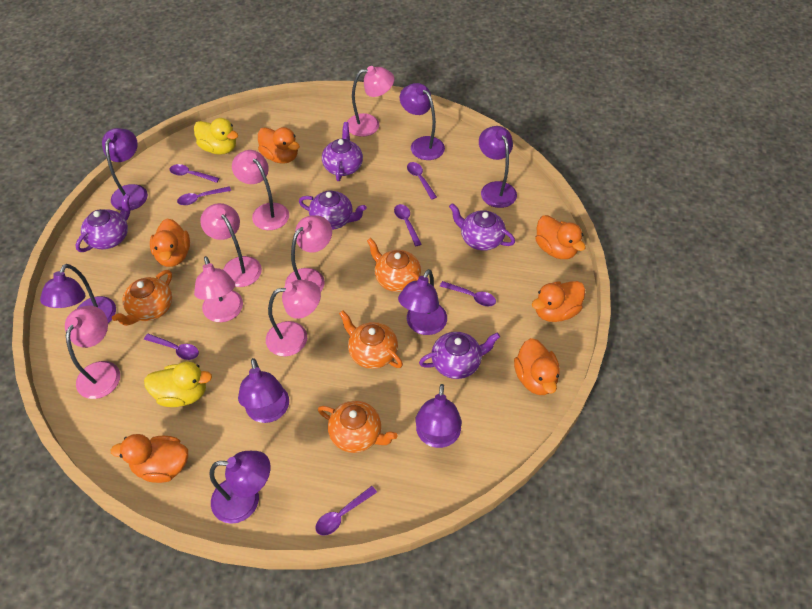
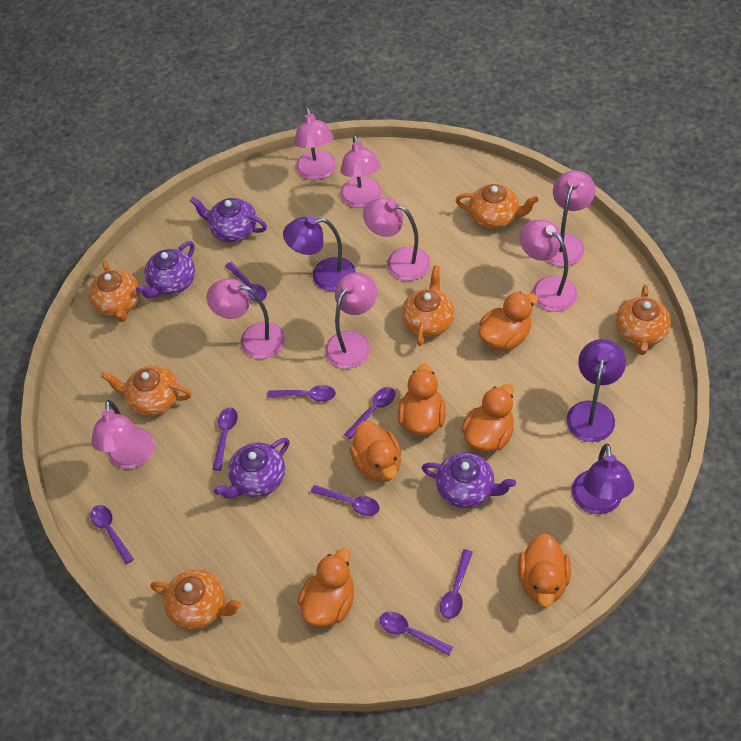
orange teapot: 4 -> 6
pink lamp: 7 -> 8
purple lamp: 8 -> 3
purple spoon: 7 -> 8
purple teapot: 5 -> 4
yellow duck: 2 -> 0

